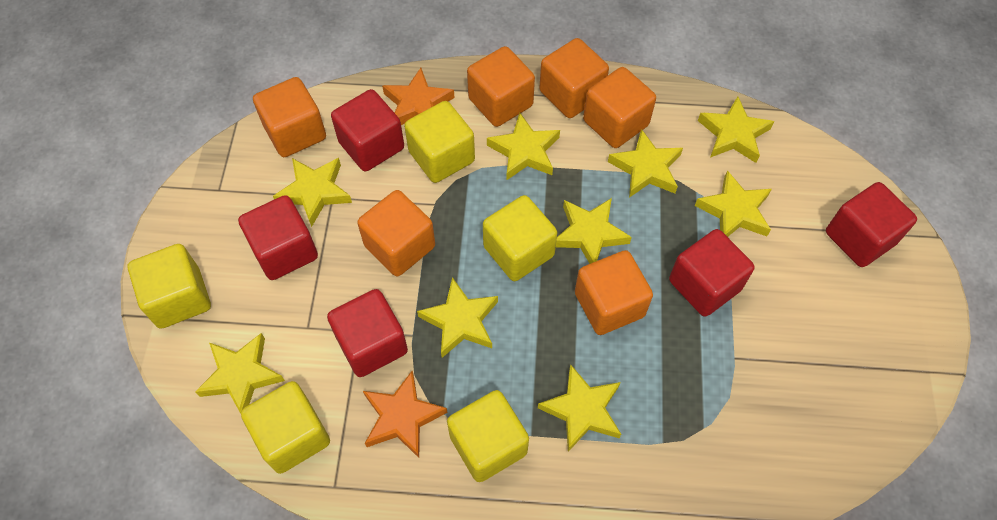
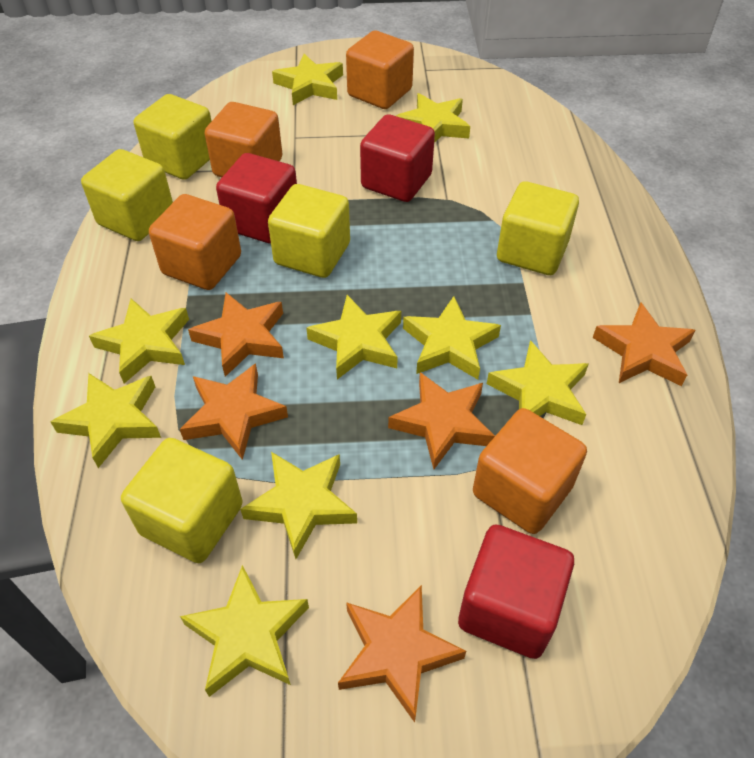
orange cube: 6 -> 4
orange star: 2 -> 5
red cube: 5 -> 3

